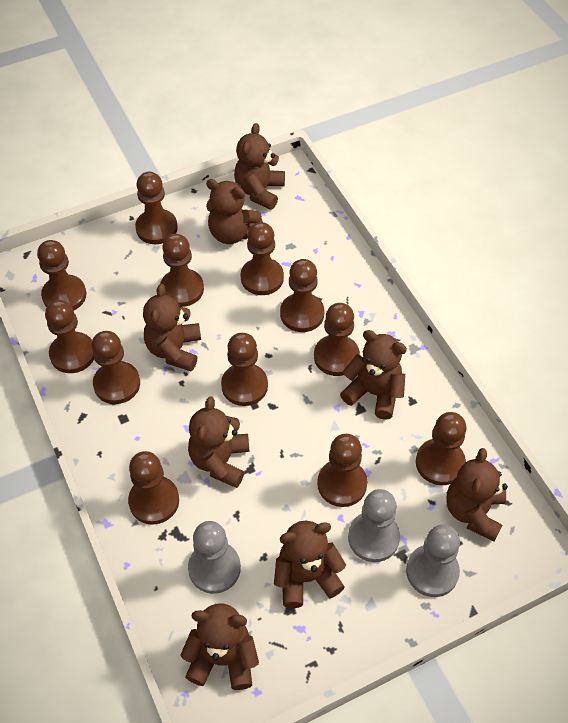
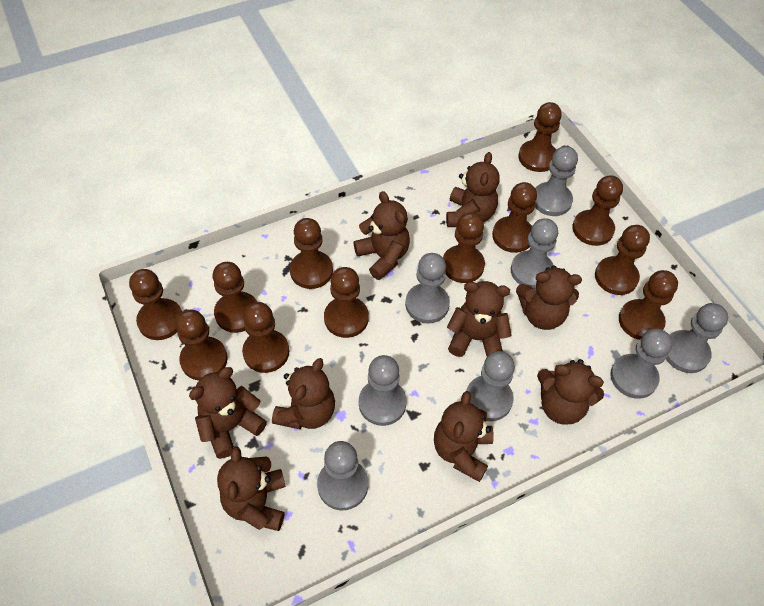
brown teddy bear: 8 -> 9
grey pawn: 3 -> 8

